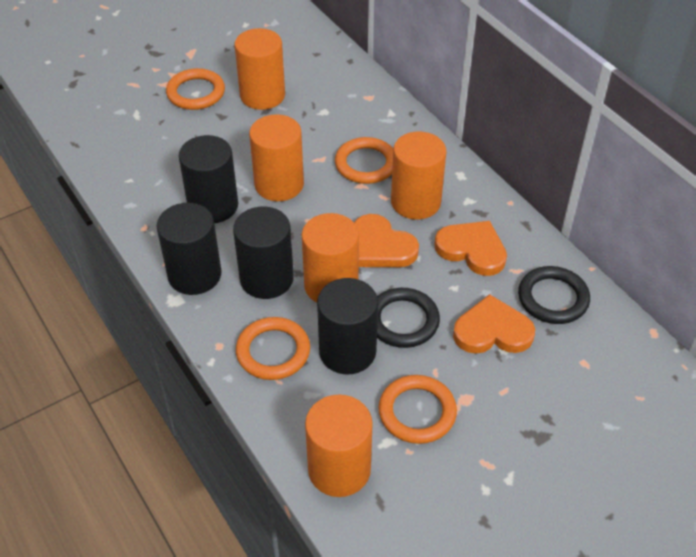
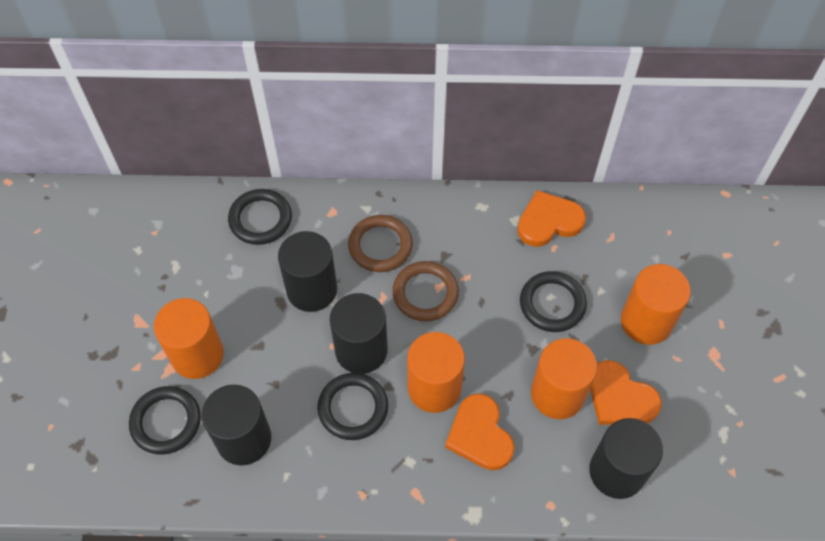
black ring: 2 -> 4
brown ring: 0 -> 2
orange cylinder: 5 -> 4
orange ring: 4 -> 0

